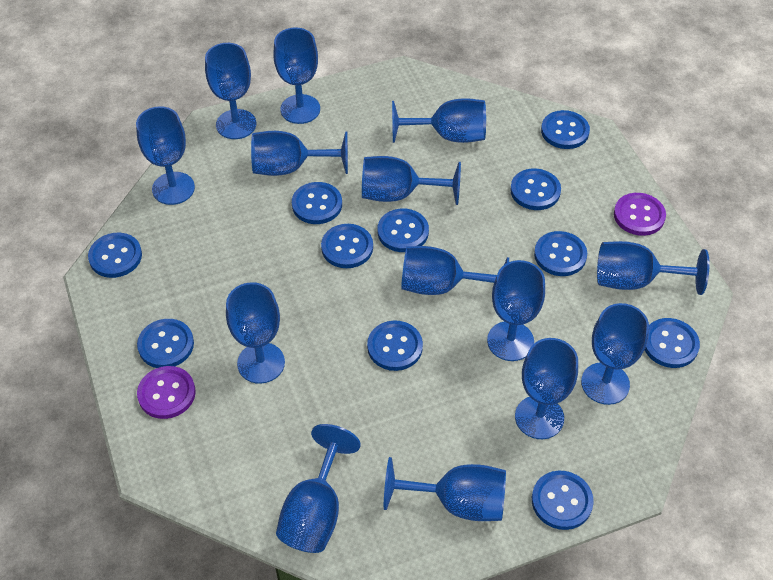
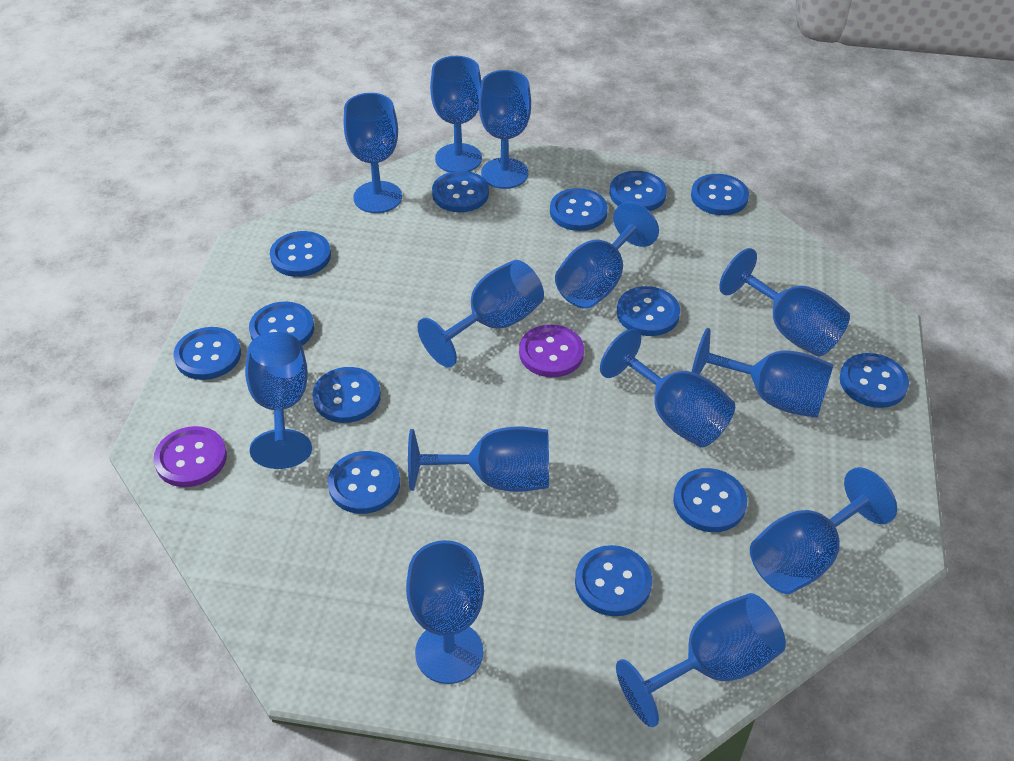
blue button: 11 -> 13
blue goblet: 14 -> 13

